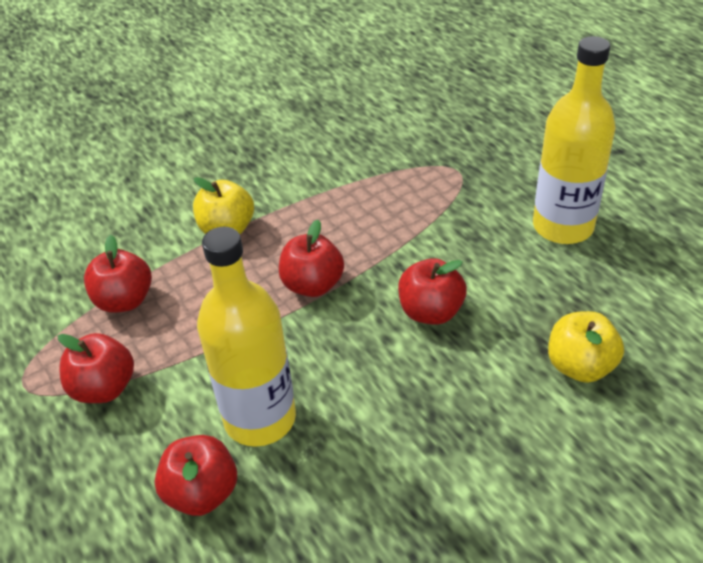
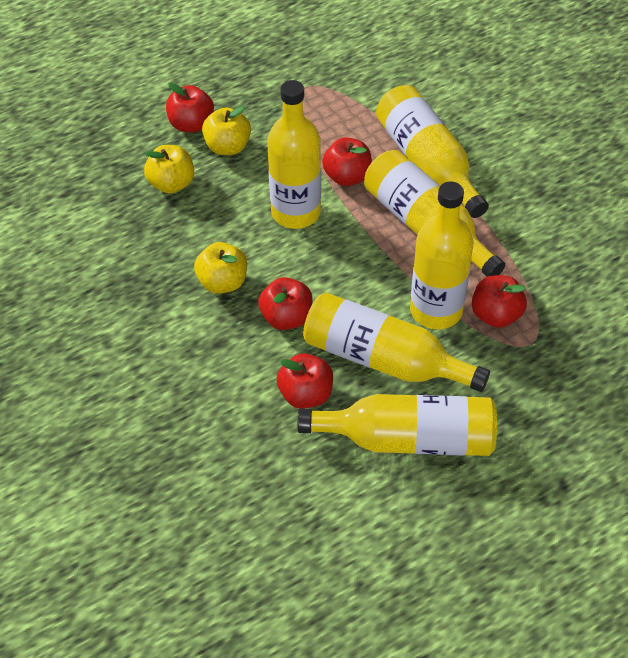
yellow apple: 2 -> 3
yellow bottle: 2 -> 6

